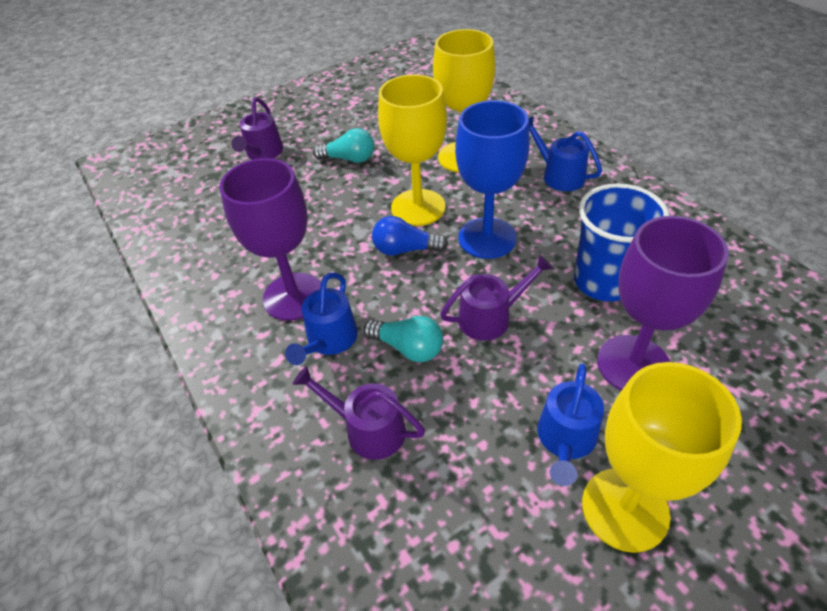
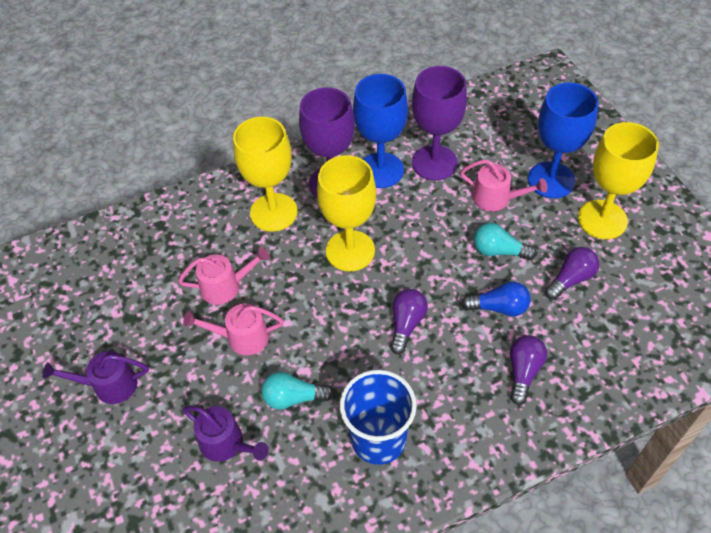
blue goblet: 1 -> 2
blue watering can: 3 -> 0
pink watering can: 0 -> 3
purple light bulb: 0 -> 3
purple watering can: 3 -> 2

